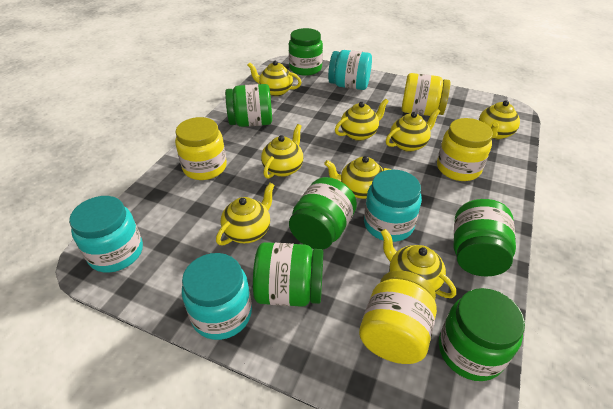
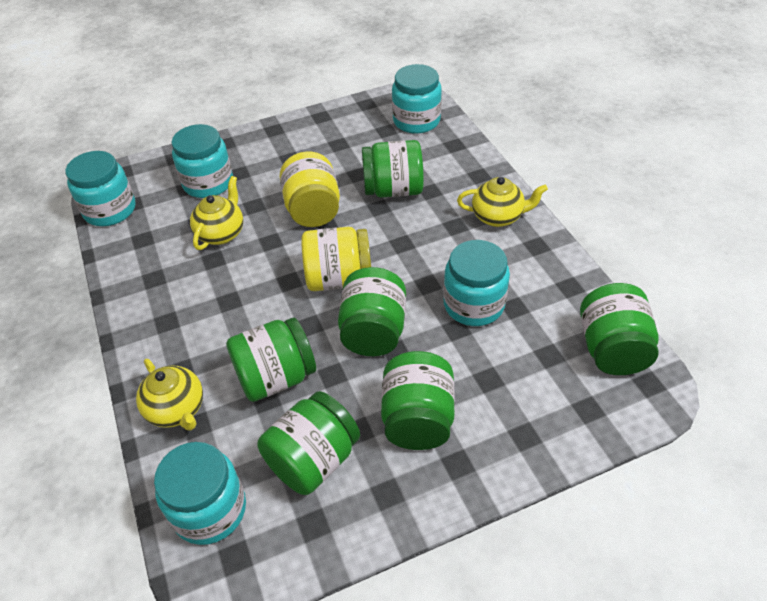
turquoise jar: 4 -> 5
yellow jar: 4 -> 2
yellow teapot: 8 -> 3

